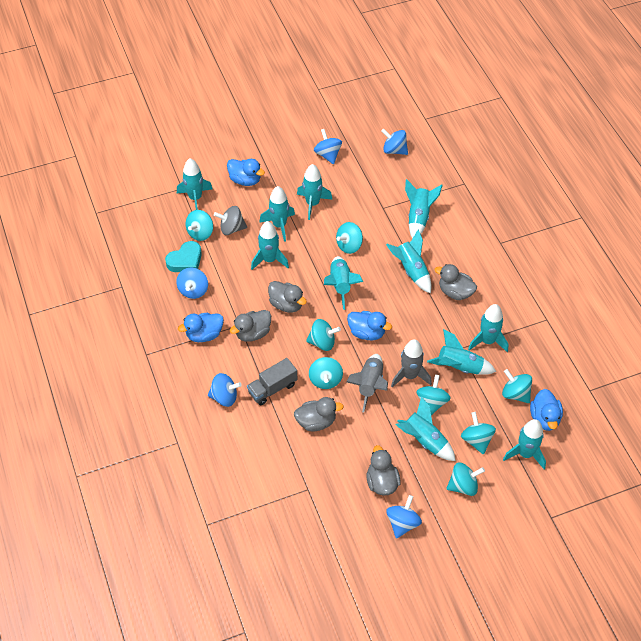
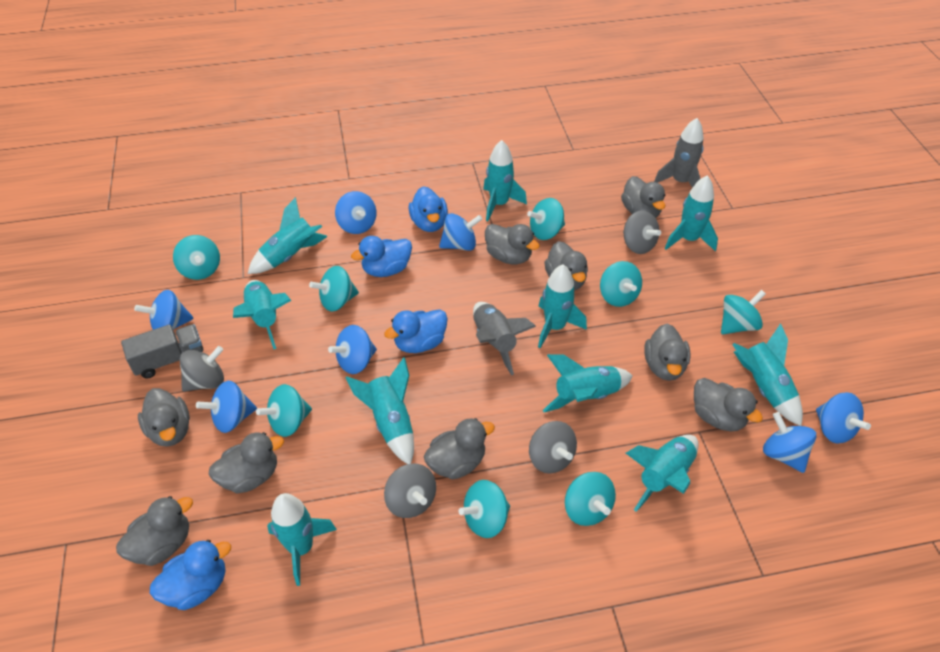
blue spinning top: 5 -> 7
grey duck: 5 -> 9
grey spinning top: 1 -> 4
turquoise heart: 1 -> 0
turquoise rocket: 11 -> 10

